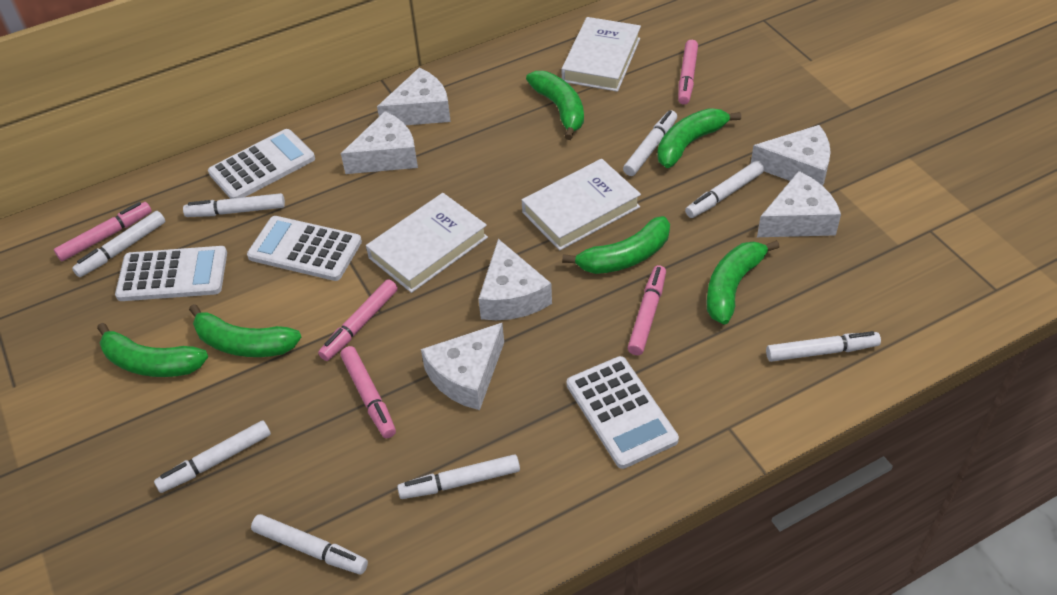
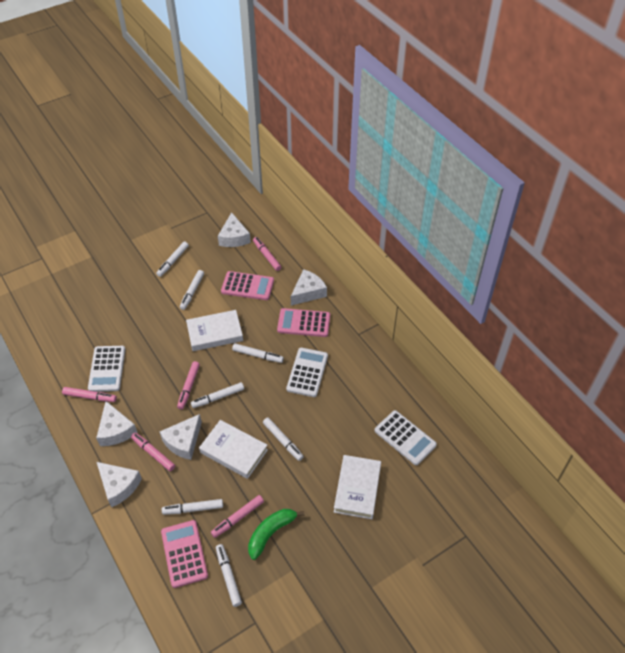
green banana: 6 -> 1
pink calculator: 0 -> 3
white calculator: 4 -> 3
white cheese: 6 -> 5
white marker: 8 -> 7

